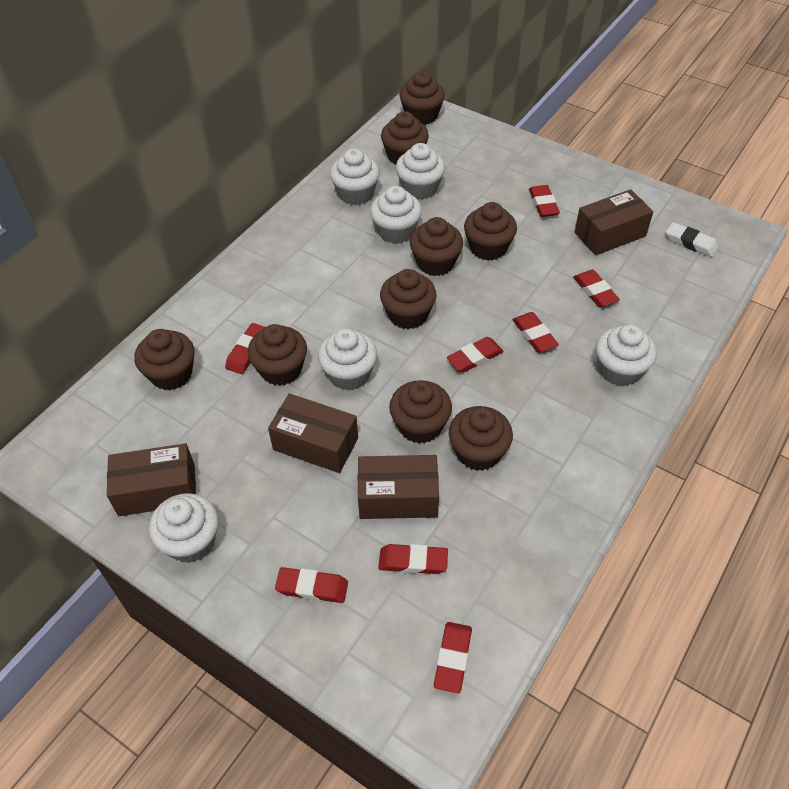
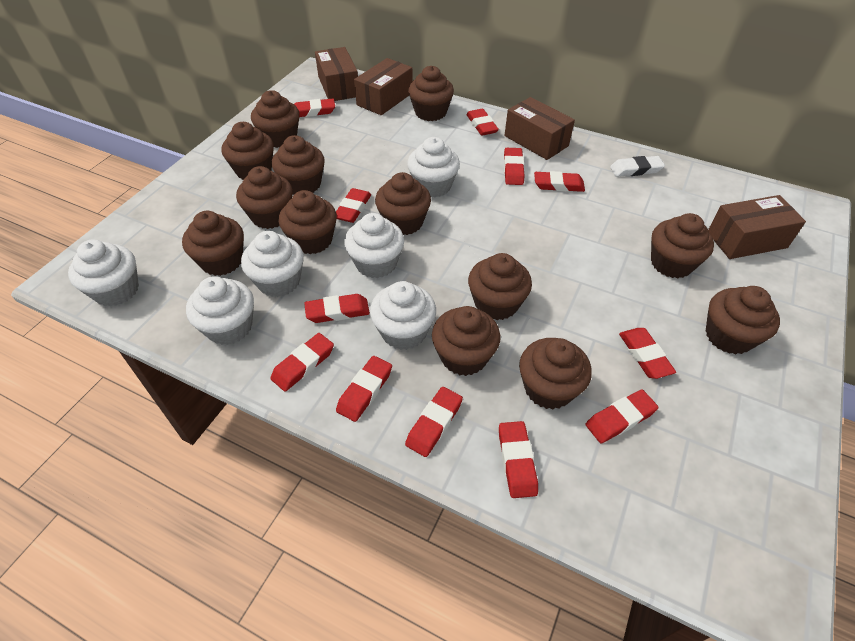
brown cupcake: 9 -> 13
red eraser: 8 -> 12

